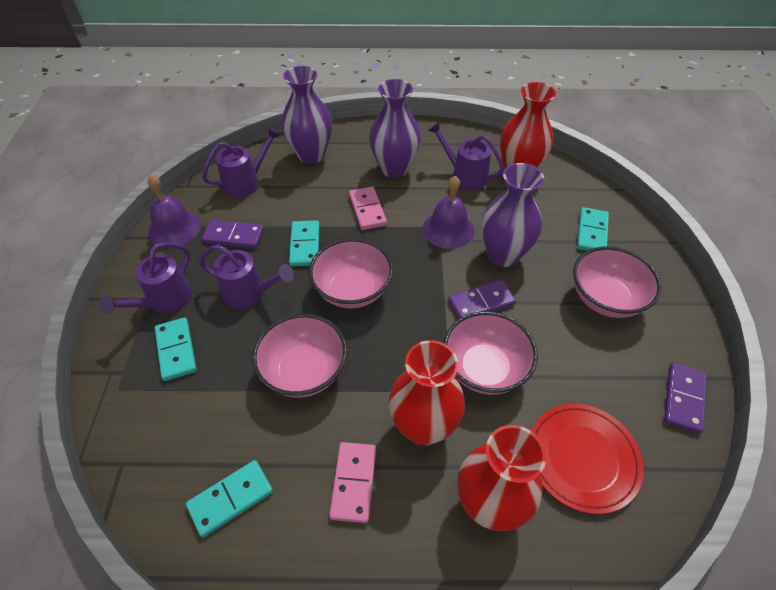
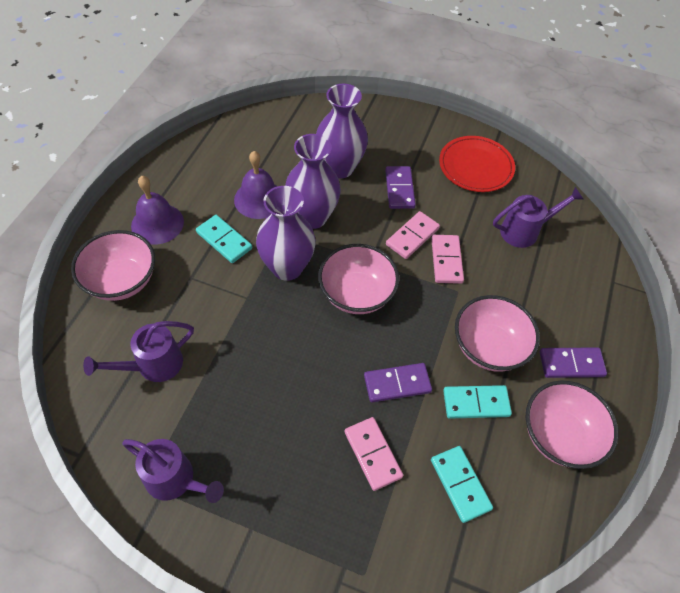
pink domino: 2 -> 3
purple watering can: 4 -> 3
red vase: 3 -> 0
turquoise domino: 4 -> 3

